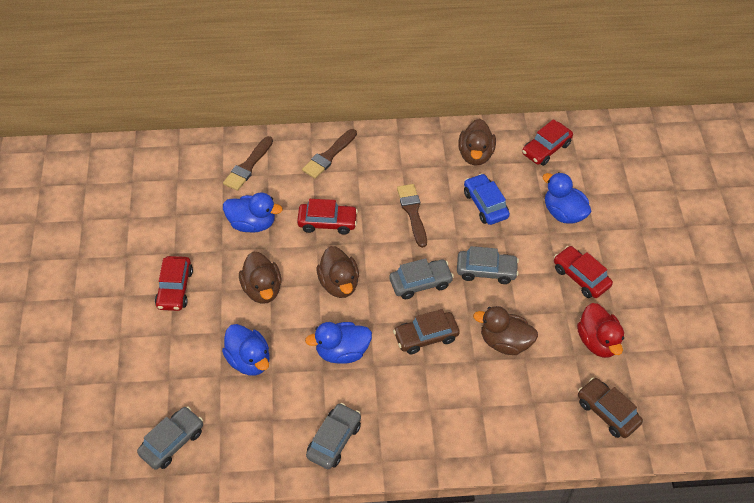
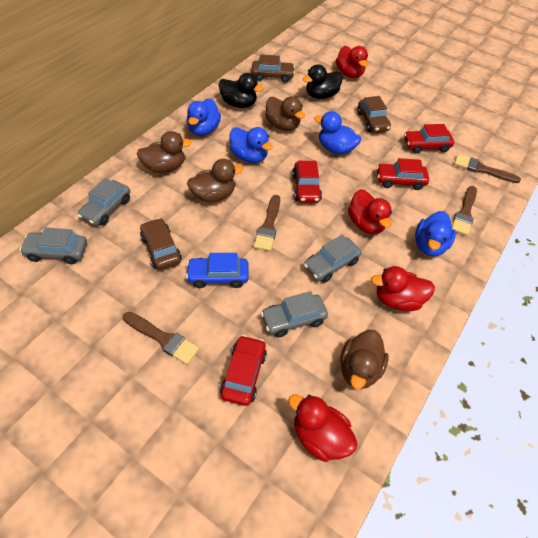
black duck: 0 -> 2
brown brush: 3 -> 4
brown car: 2 -> 3
red duck: 1 -> 4

